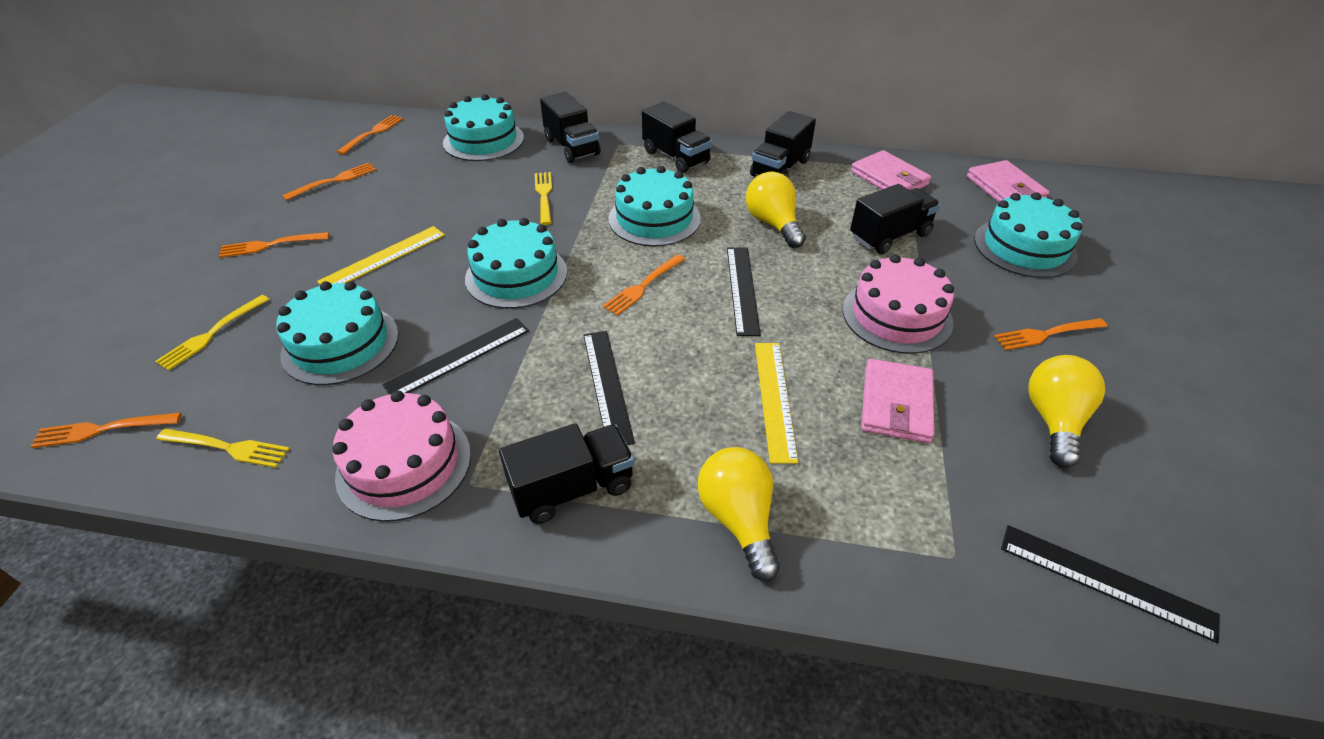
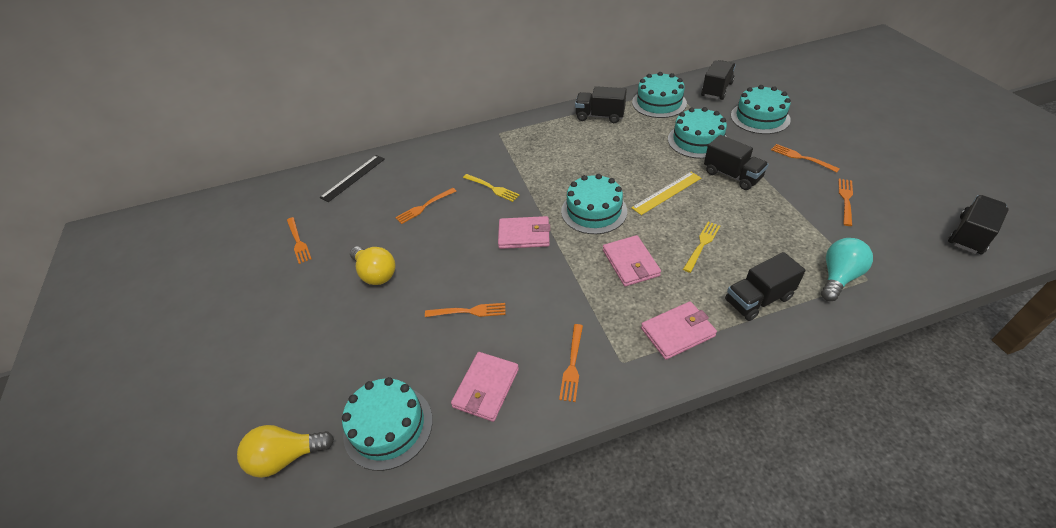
black ruler: 4 -> 1
pink cake: 2 -> 0
pink wallet: 3 -> 4
turquoise light bulb: 0 -> 1
yellow fork: 3 -> 2
yellow light bulb: 3 -> 2
yellow ruler: 2 -> 1

